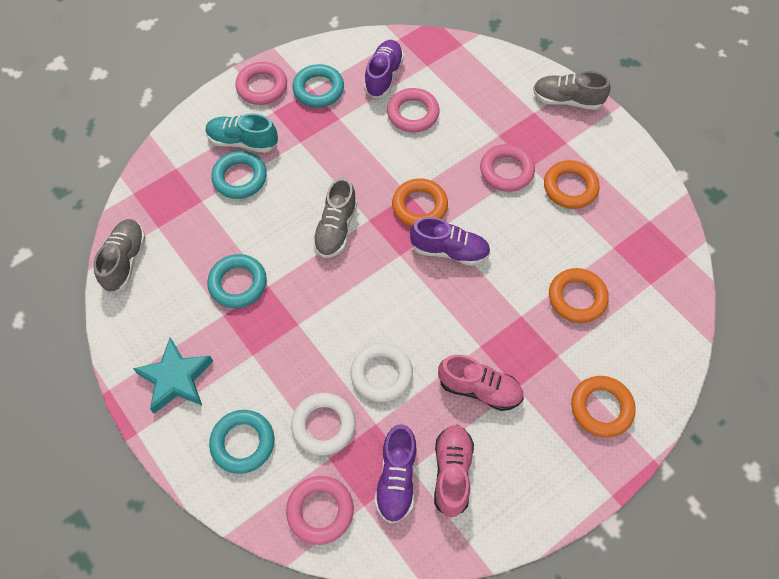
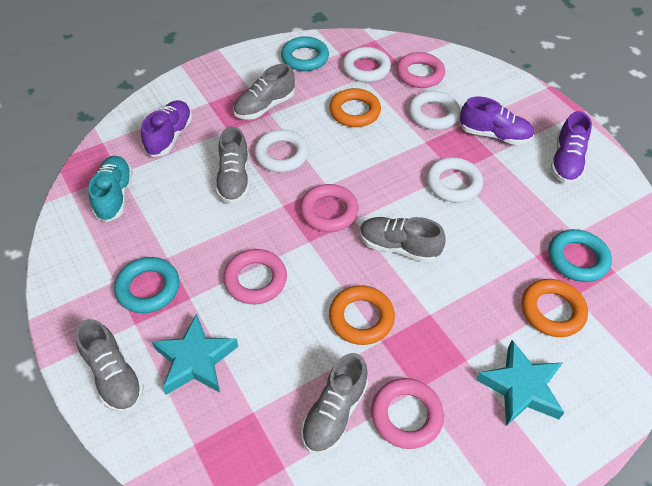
grey shoe: 3 -> 5
orange ring: 4 -> 3
pink shoe: 2 -> 0
turquoise ring: 4 -> 3
turquoise star: 1 -> 2
white ring: 2 -> 4

